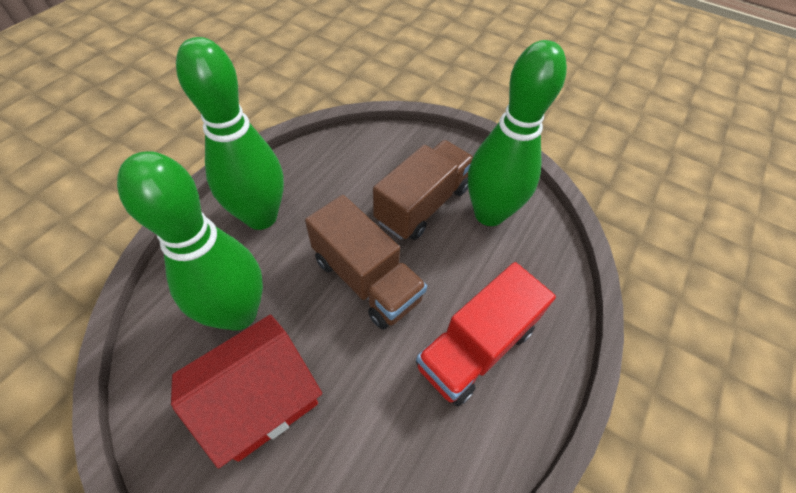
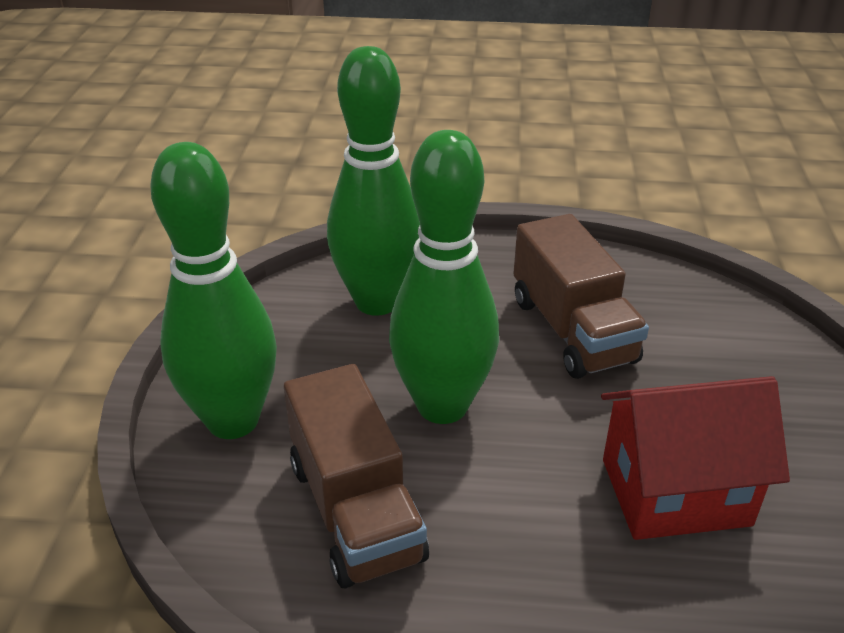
red truck: 1 -> 0

